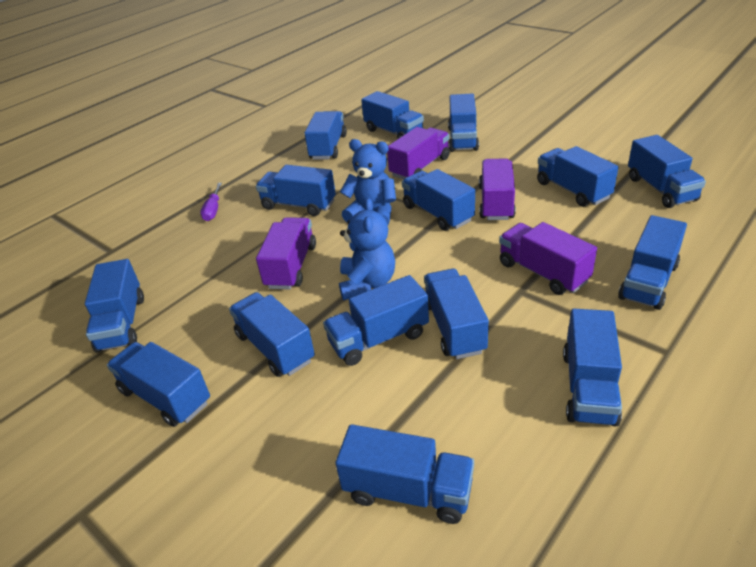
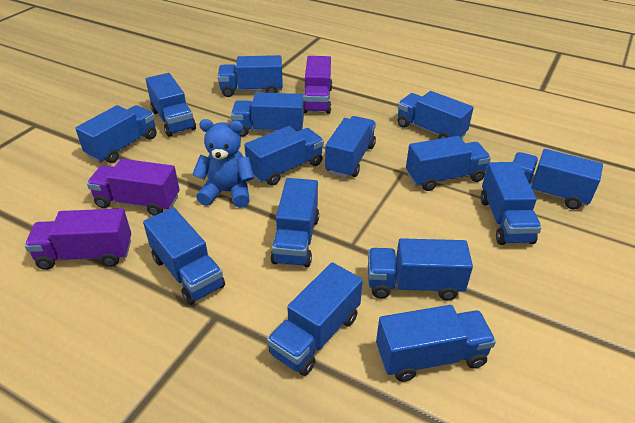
blue teddy bear: 2 -> 1
purple screwdriver: 1 -> 0
purple truck: 4 -> 3

